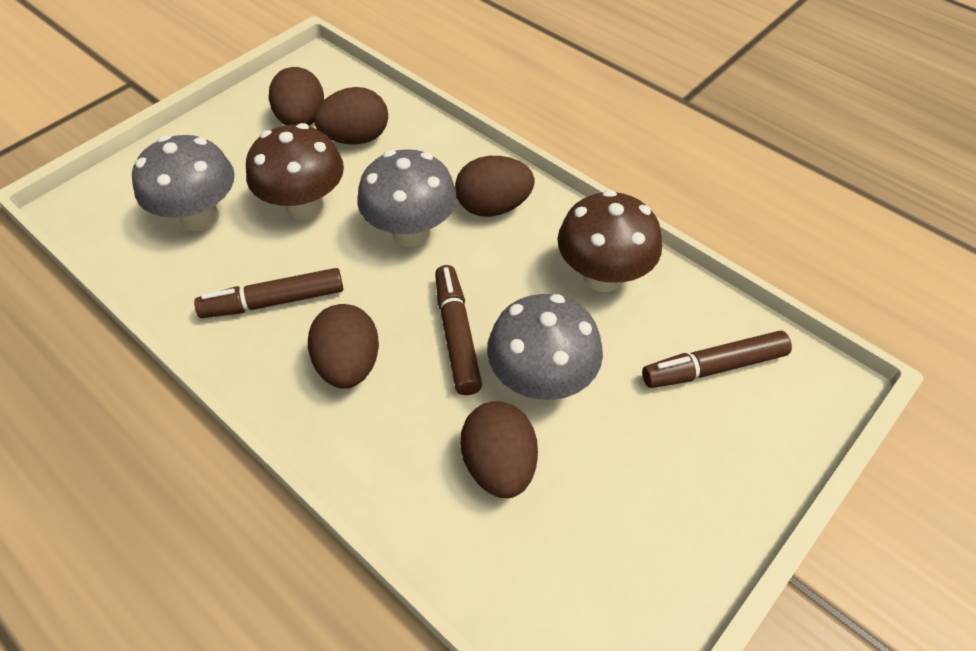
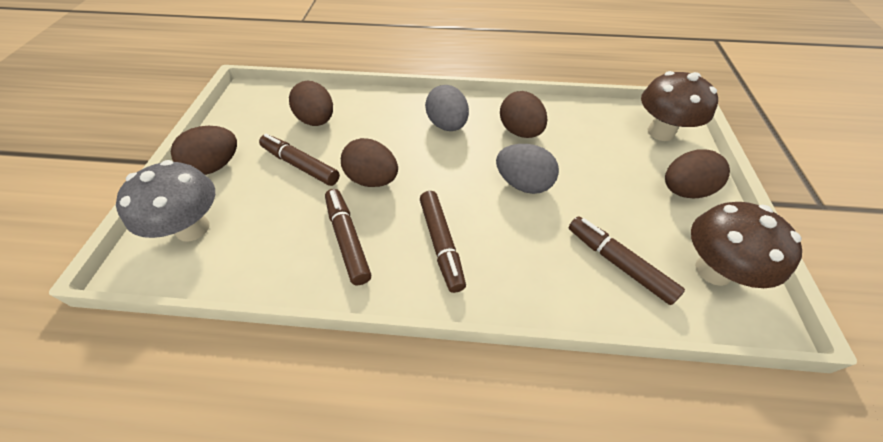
brown marker: 3 -> 4
grey egg: 0 -> 2
grey mushroom: 3 -> 1

